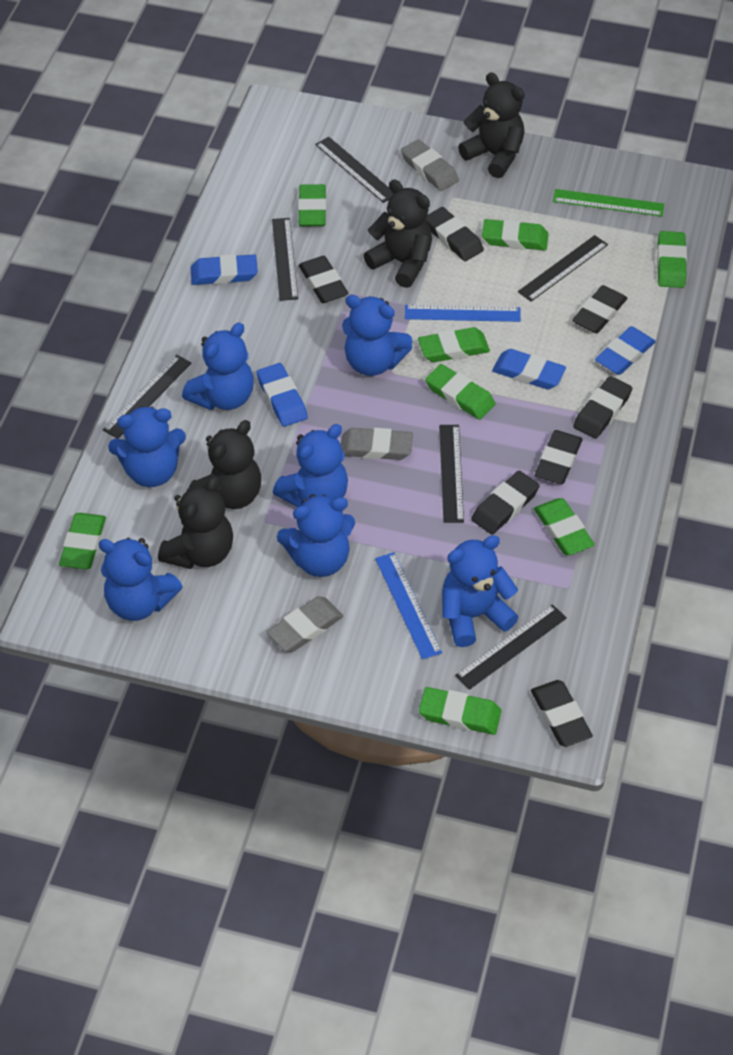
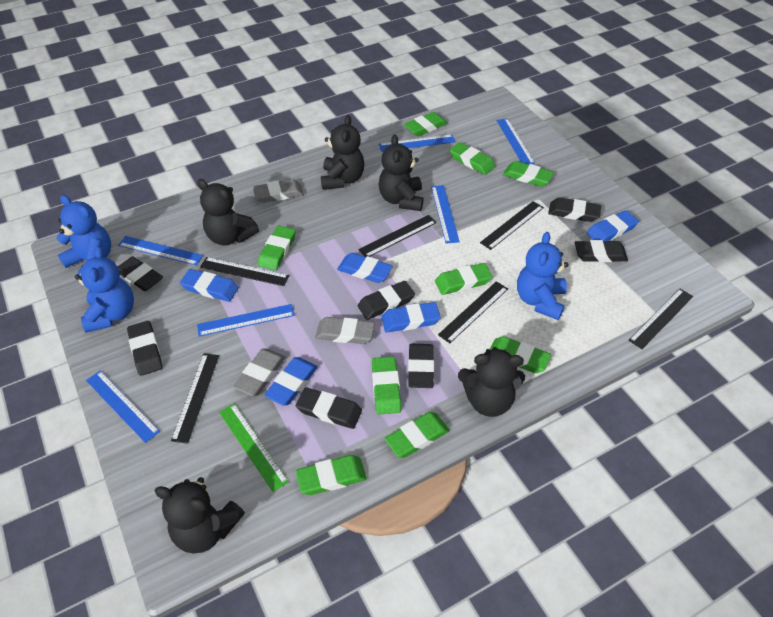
black teddy bear: 4 -> 5
blue eraser: 4 -> 5
blue ruler: 2 -> 6
blue teddy bear: 7 -> 3
green eraser: 8 -> 9

